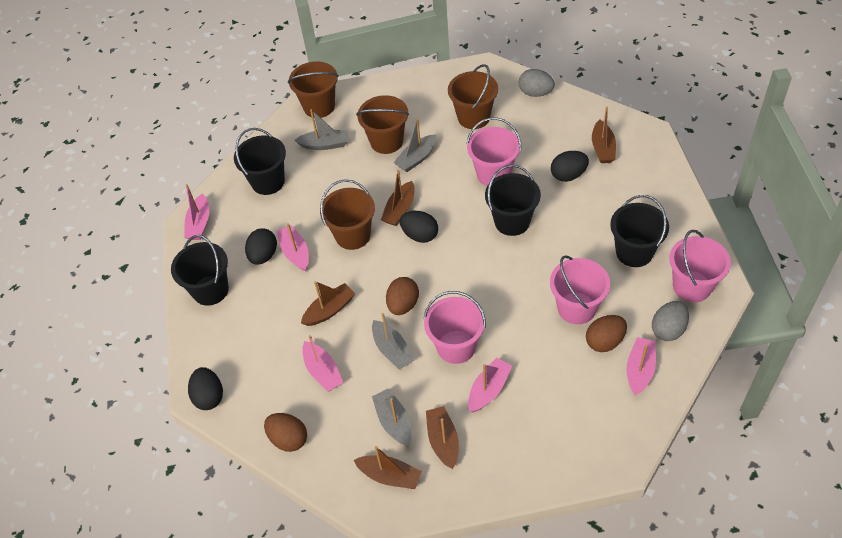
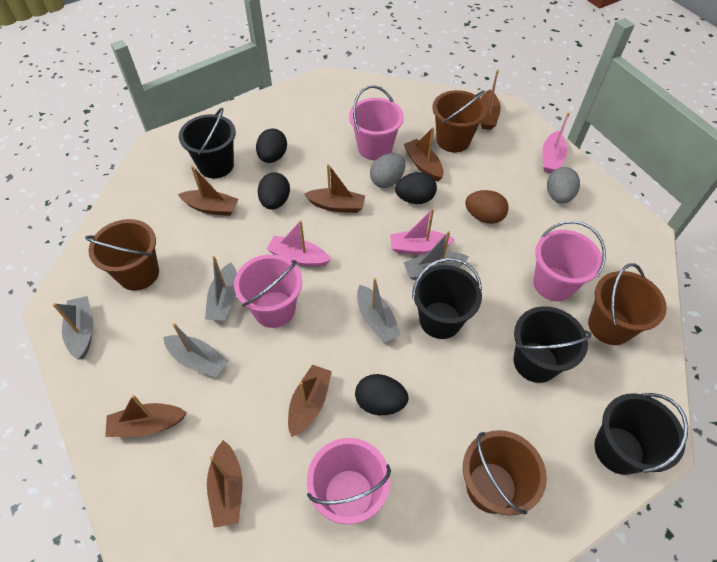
brown boat: 5 -> 7
brown egg: 3 -> 1
grey boat: 4 -> 5
pink boat: 5 -> 3

